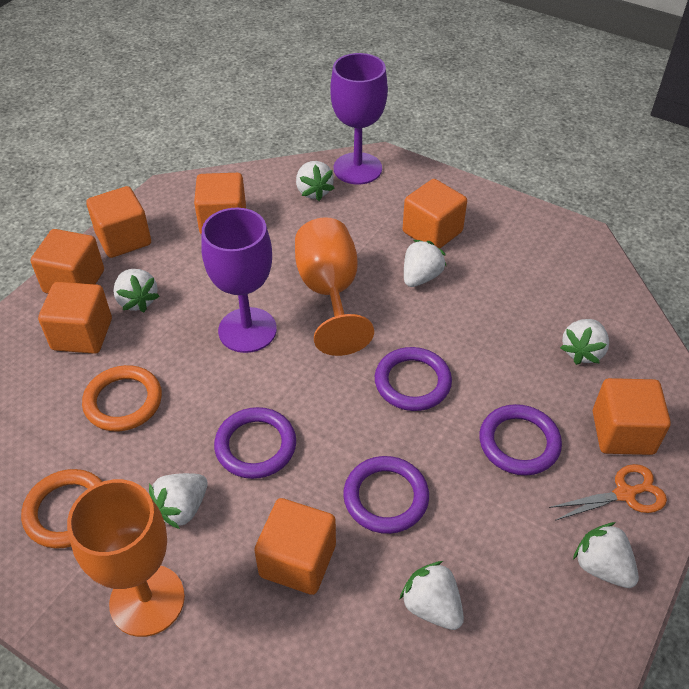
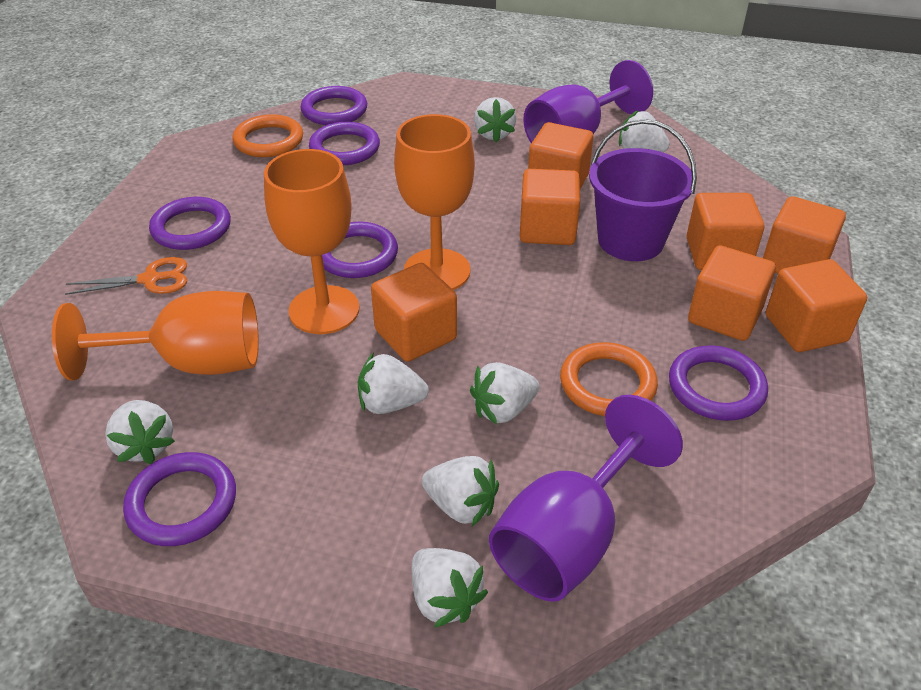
orange goblet: 2 -> 3
purple bucket: 0 -> 1
purple ring: 4 -> 6

